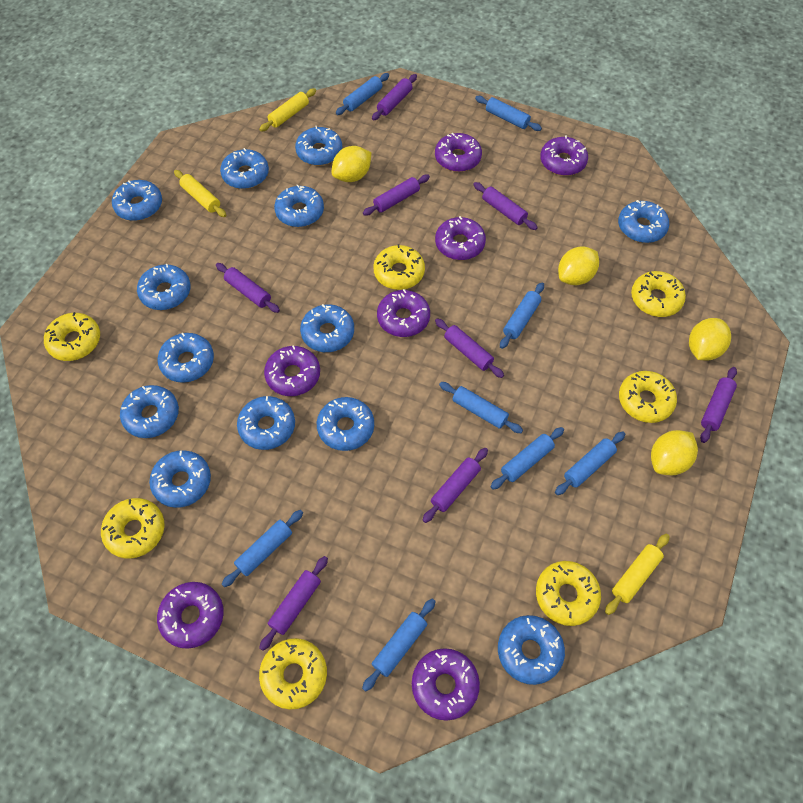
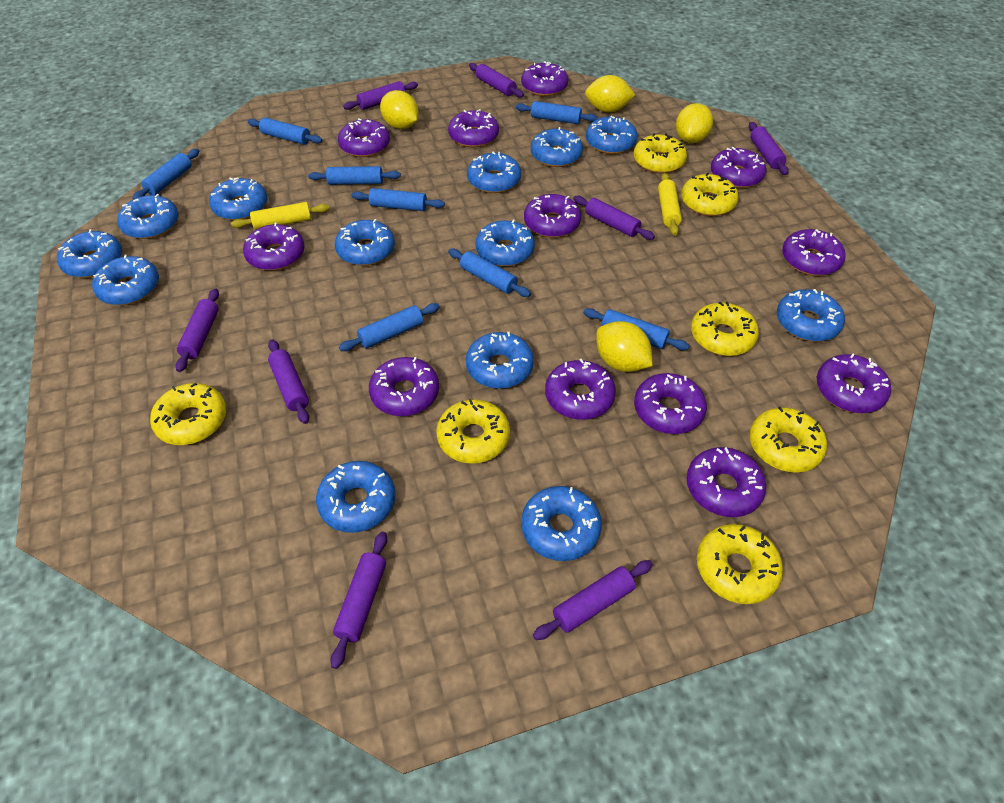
purple donut: 7 -> 12
yellow rolling pin: 3 -> 2

